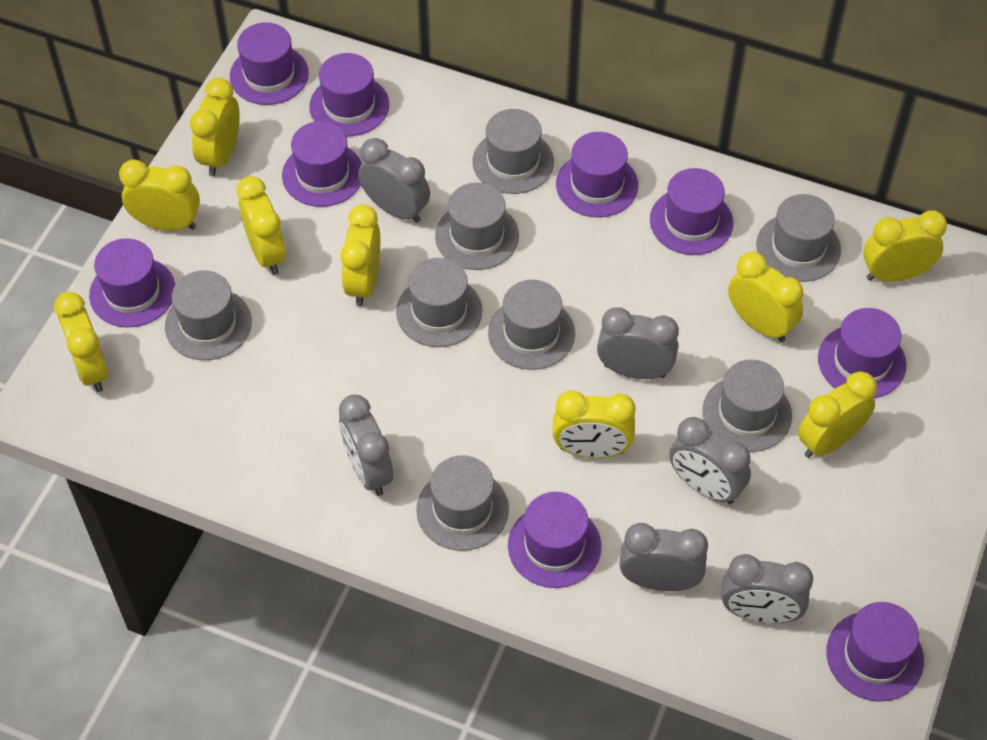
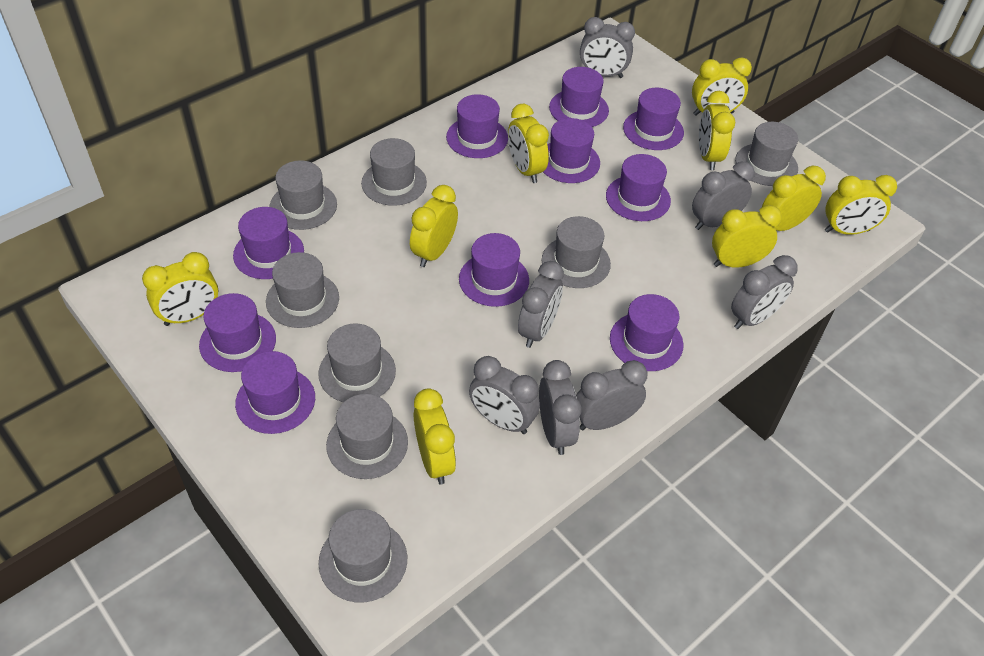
grey clock: 6 -> 7
purple hat: 9 -> 10

